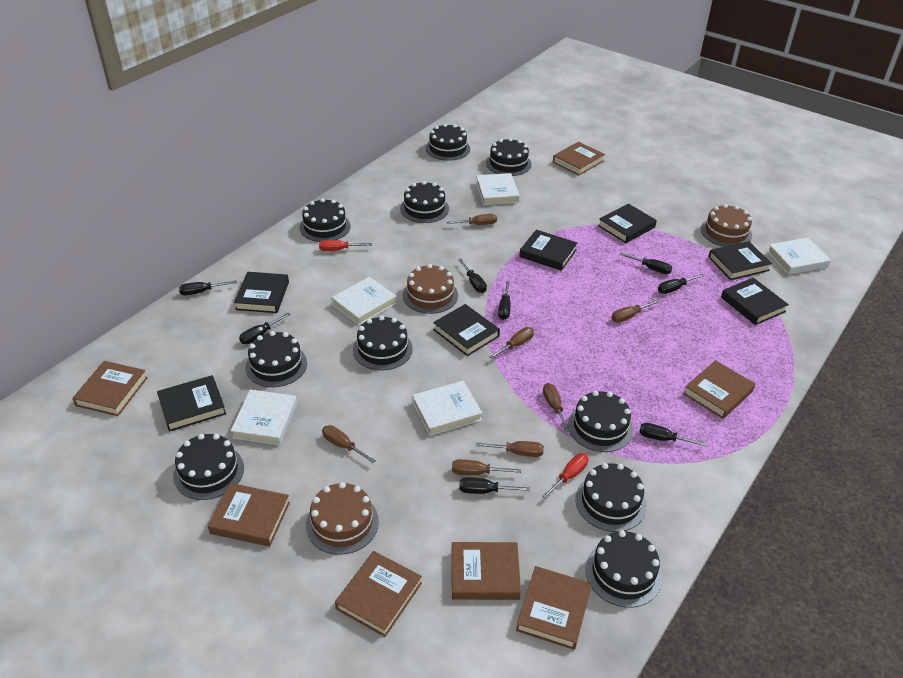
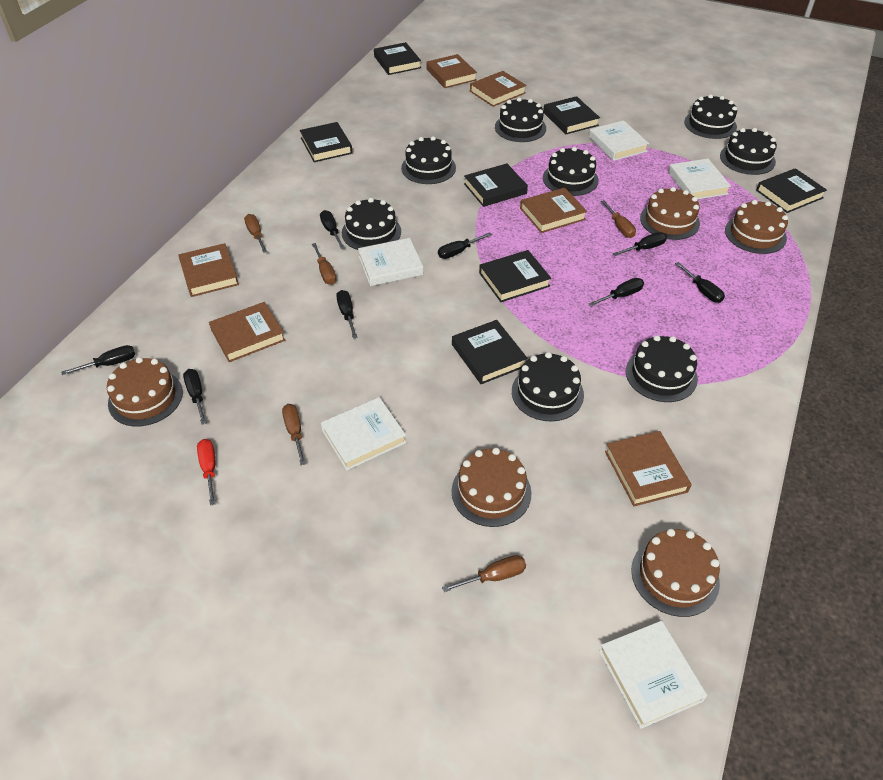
black cake: 10 -> 8
brown book: 7 -> 6
brown cake: 3 -> 5
brown screwdriver: 7 -> 5
red screwdriver: 2 -> 1

